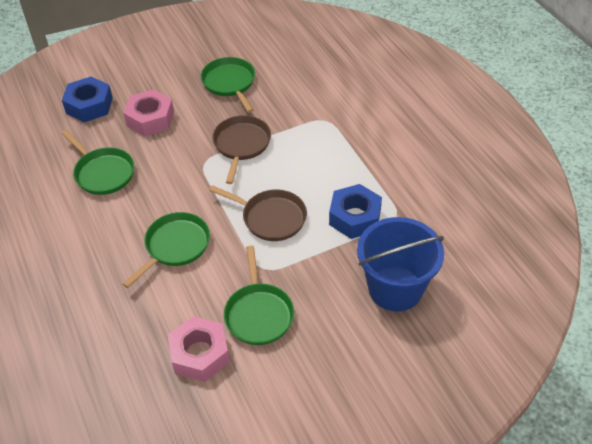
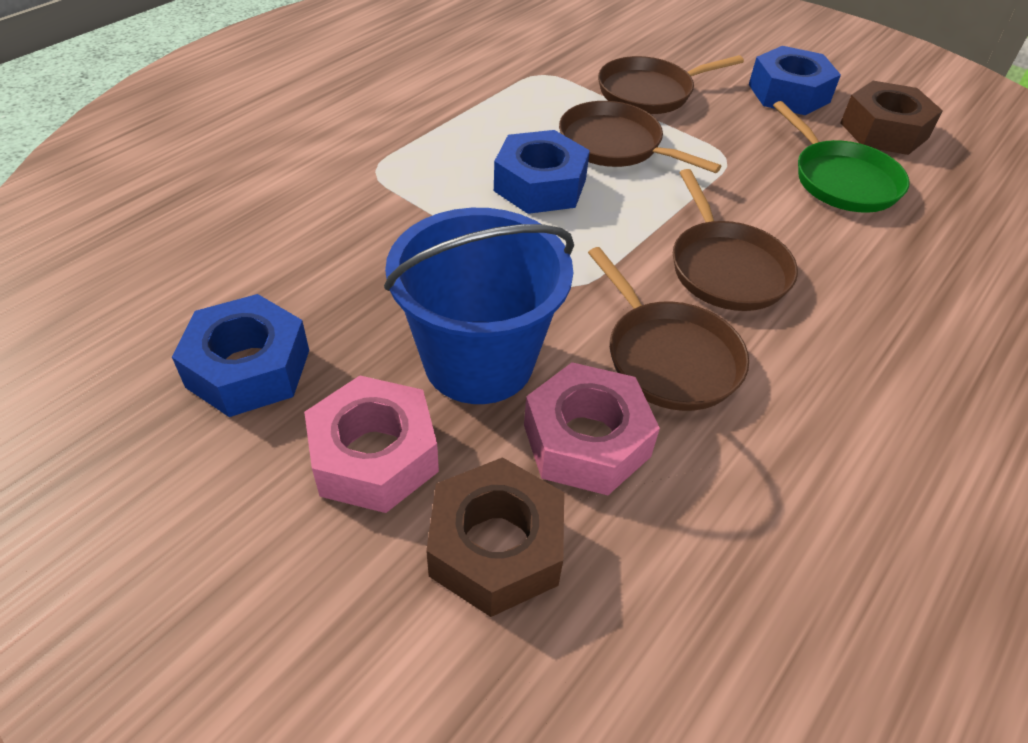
blue nut: 2 -> 3
brown nut: 0 -> 2
brown pan: 2 -> 4
green pan: 4 -> 1

